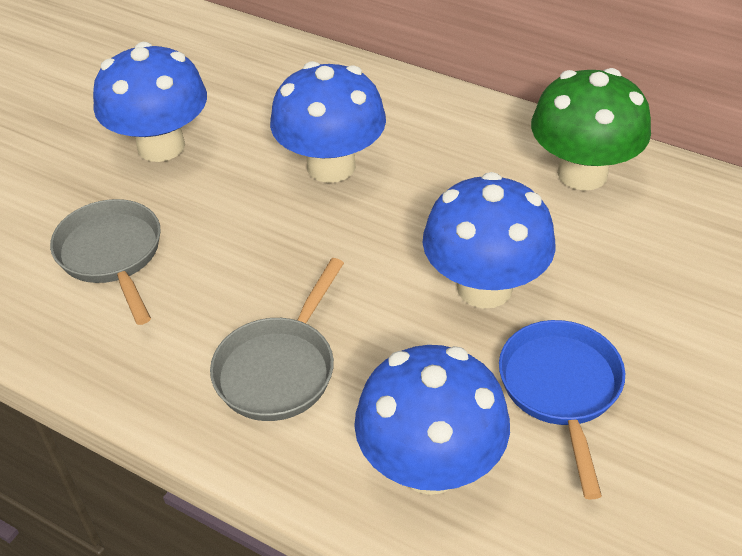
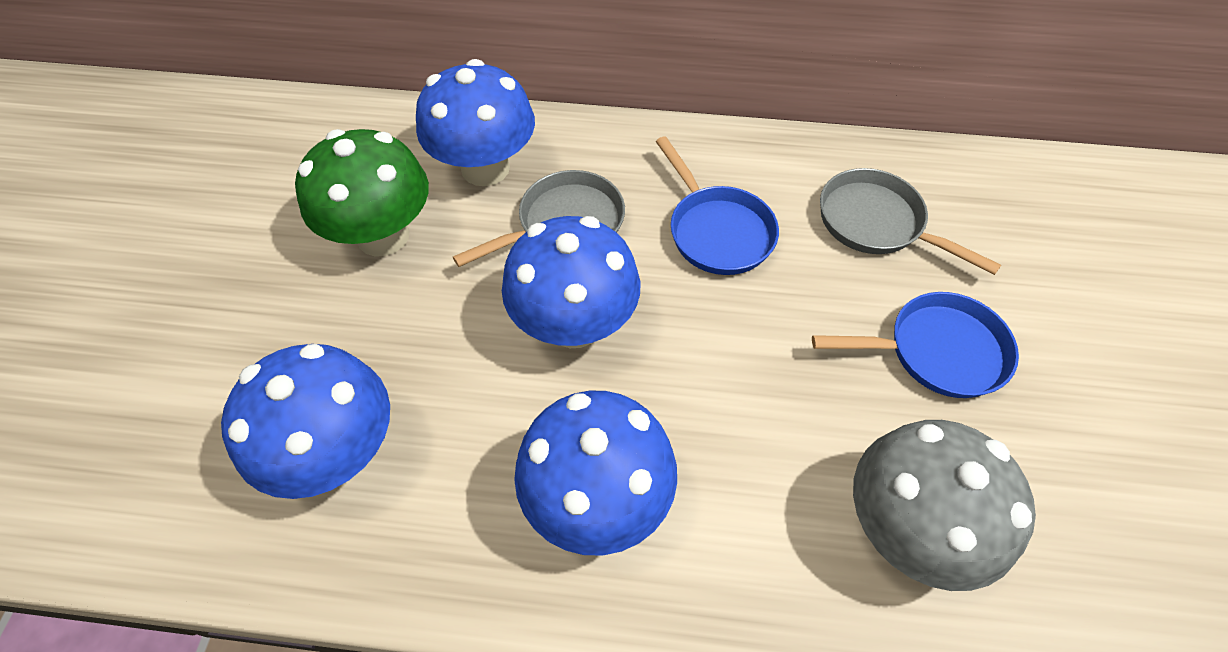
blue pan: 1 -> 2
grey mushroom: 0 -> 1

